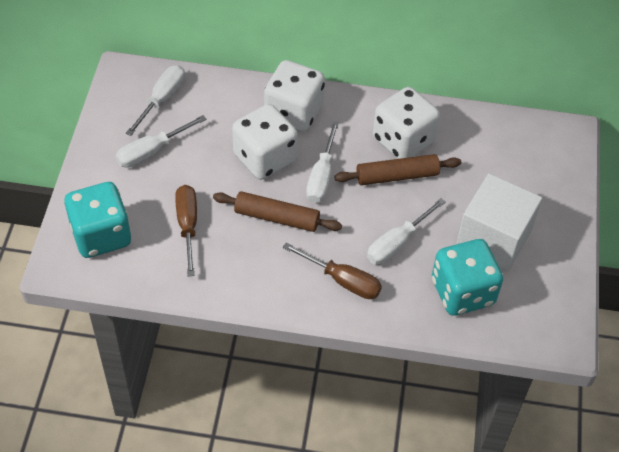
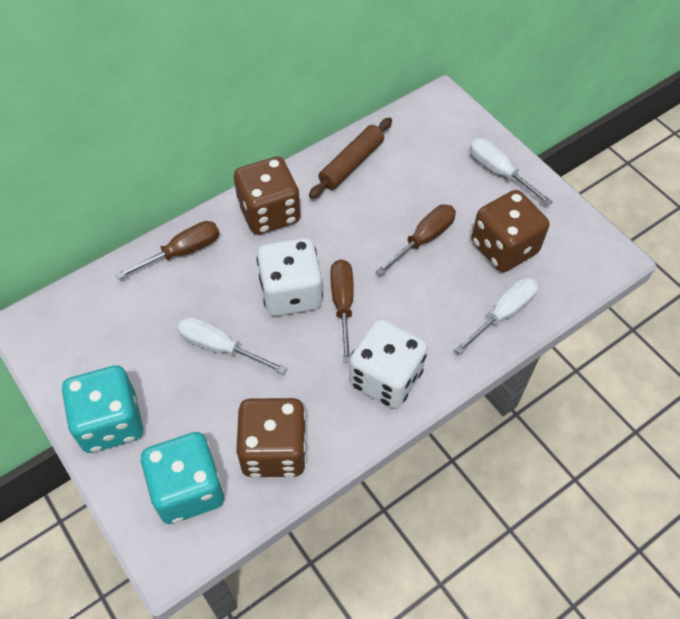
brown dice: 0 -> 3
brown rolling pin: 2 -> 1
brown screwdriver: 2 -> 3
white cube: 1 -> 0
white dice: 3 -> 2
white screwdriver: 4 -> 3

